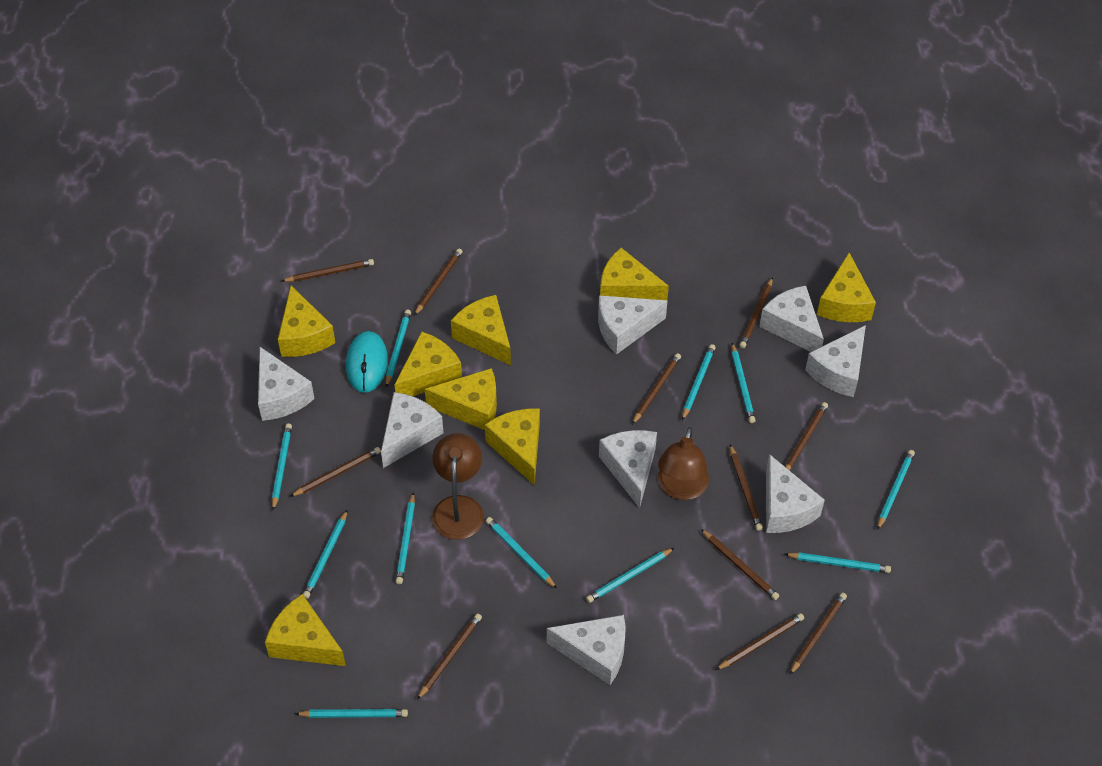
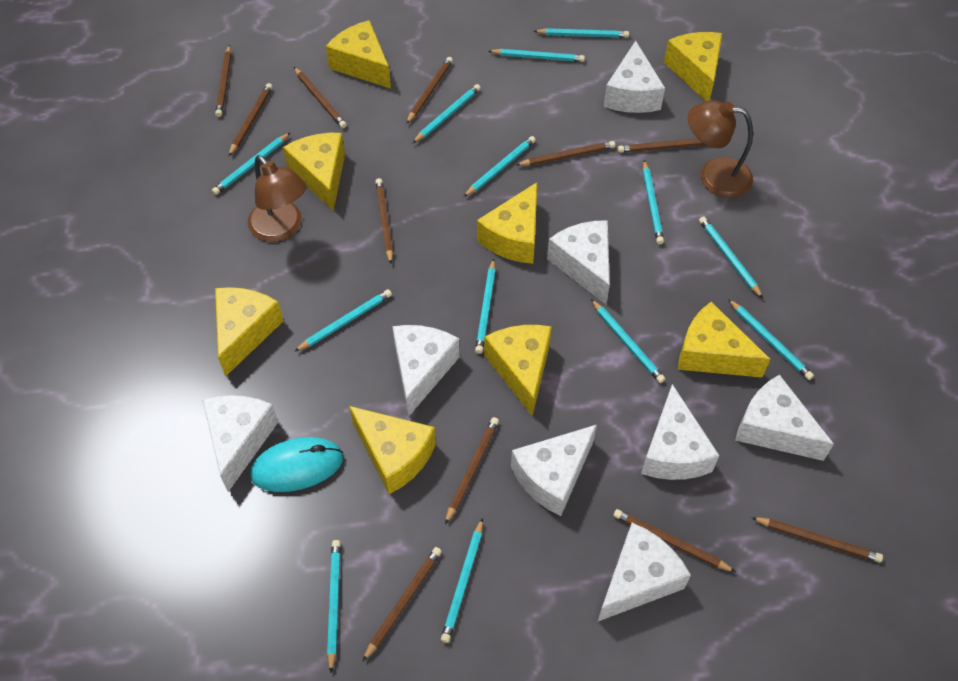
turquoise pencil: 11 -> 13

